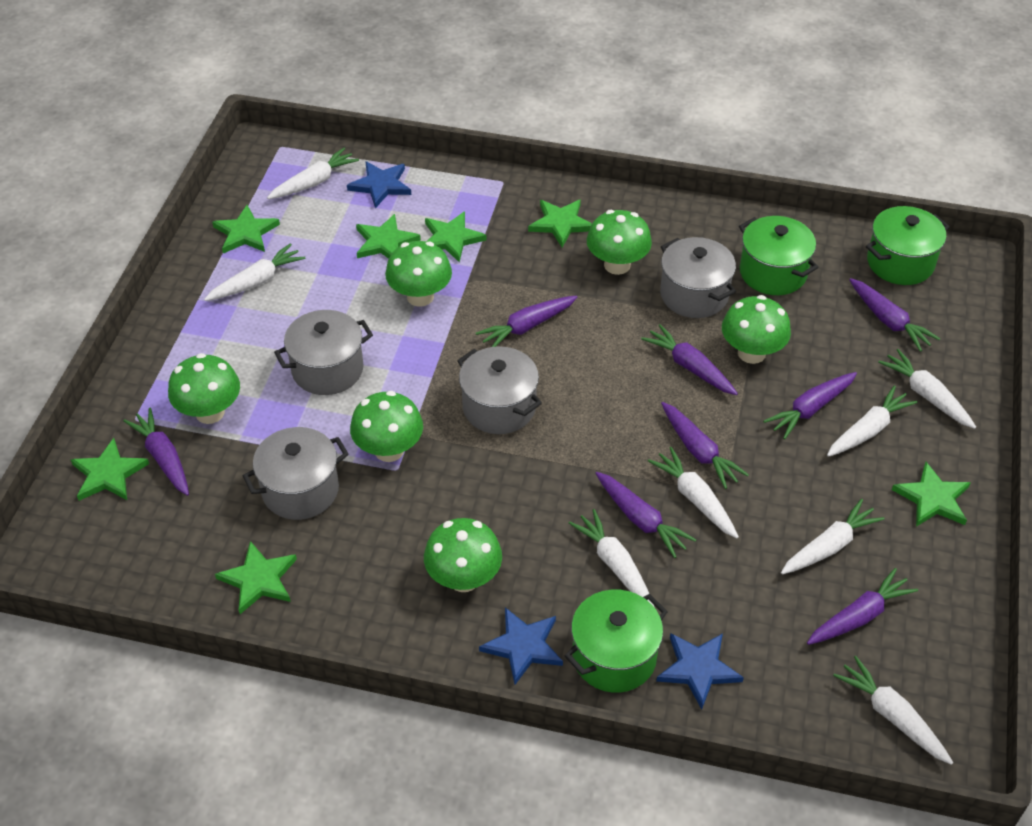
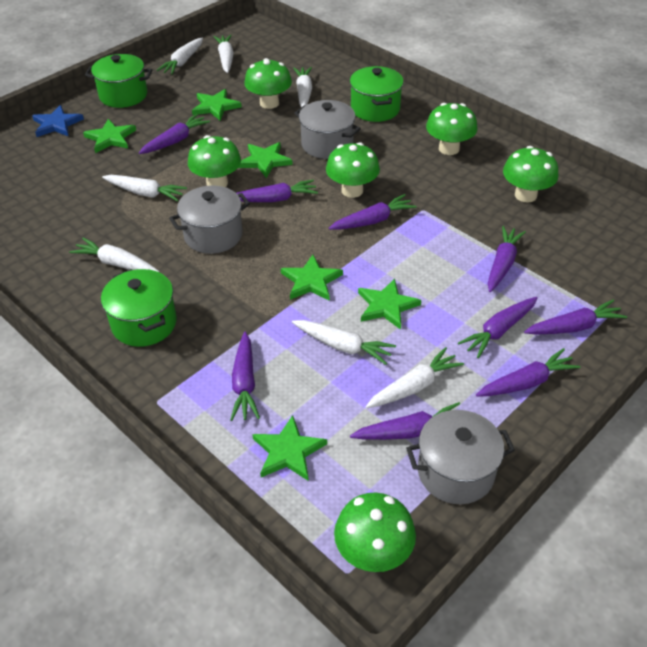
blue star: 3 -> 1
green star: 7 -> 6
grey pot: 4 -> 3
purple carrot: 8 -> 9
white carrot: 8 -> 7

